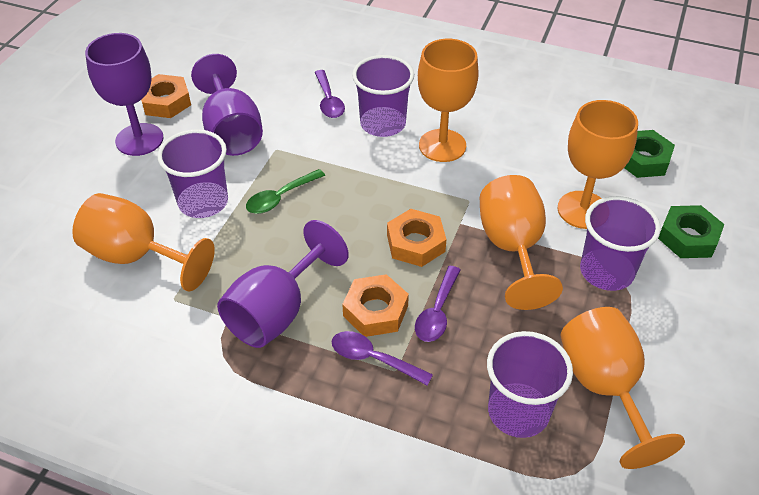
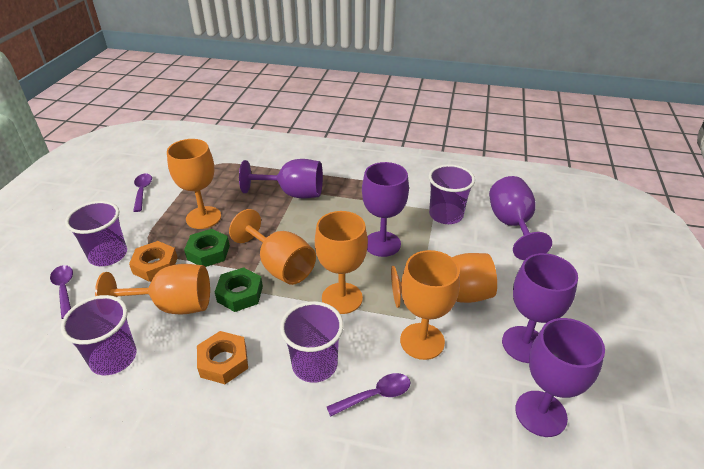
green spoon: 1 -> 0
orange goblet: 5 -> 6
orange nut: 3 -> 2
purple goblet: 3 -> 5

